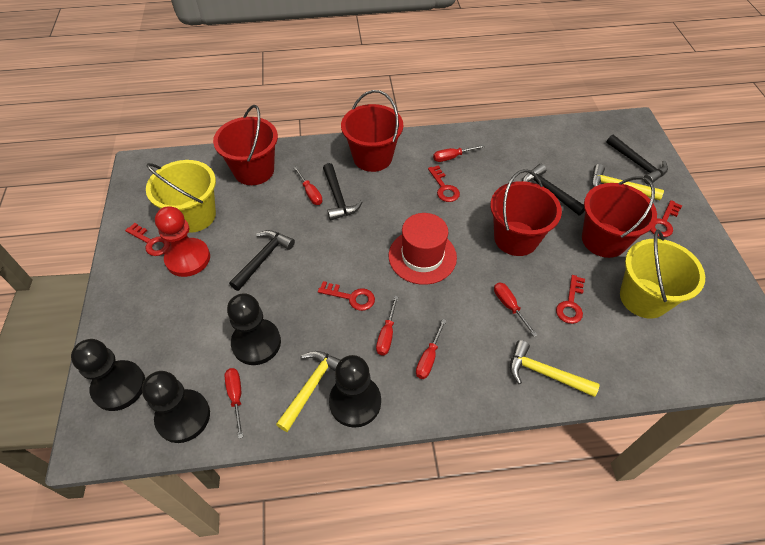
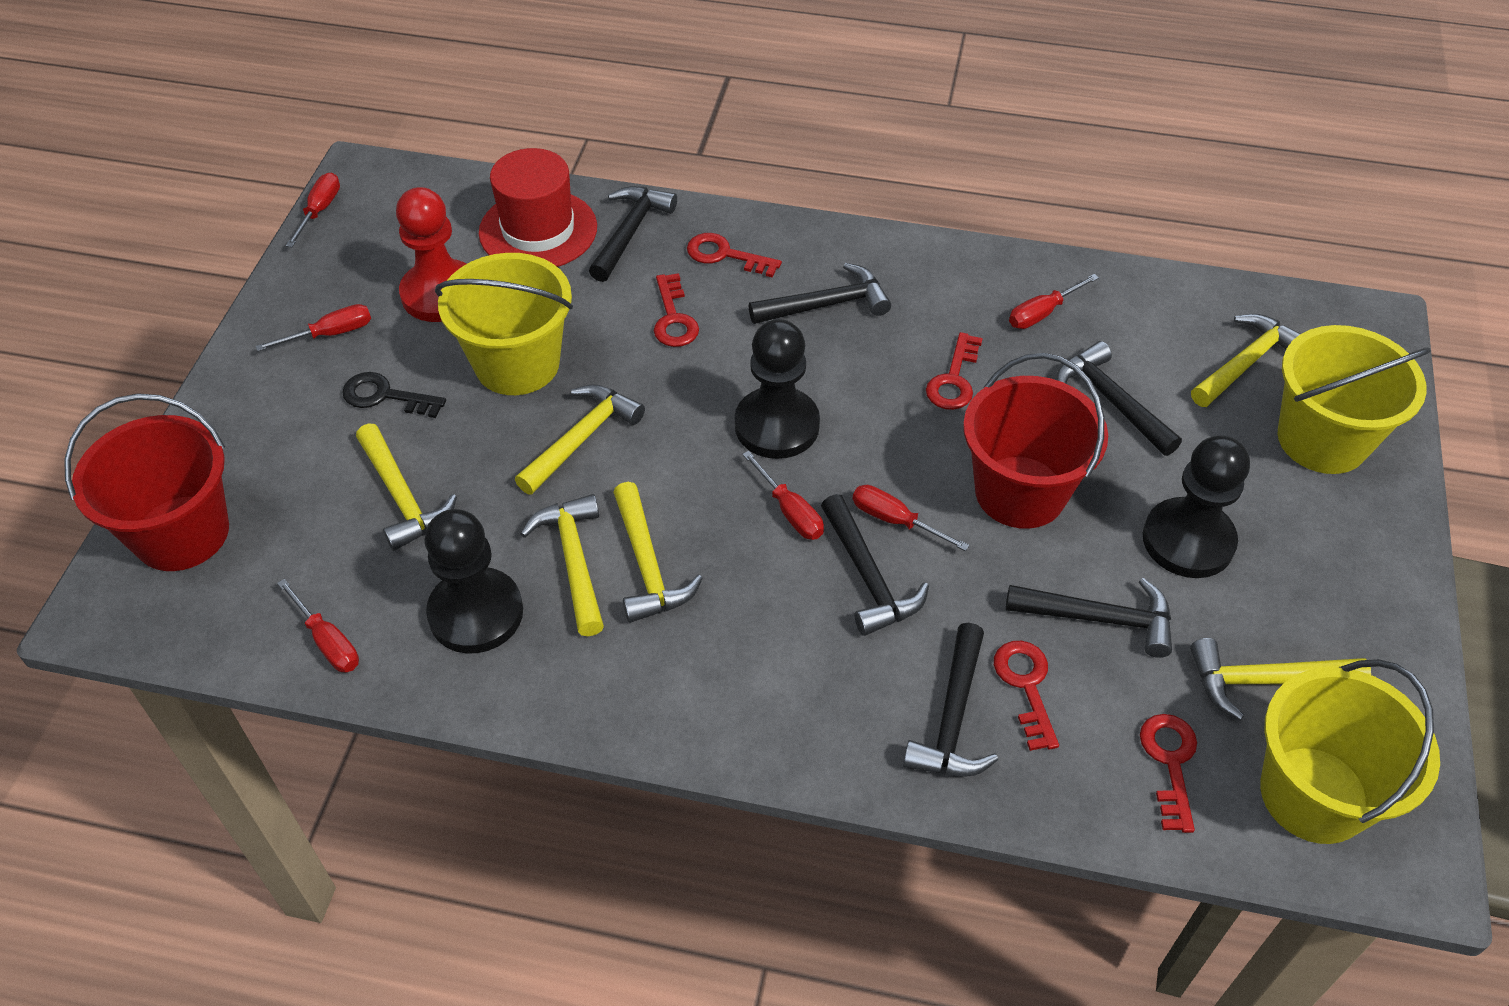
black hammer: 4 -> 6
black key: 0 -> 1
black pawn: 4 -> 3
red bucket: 4 -> 2
yellow bucket: 2 -> 3
yellow hammer: 3 -> 6

